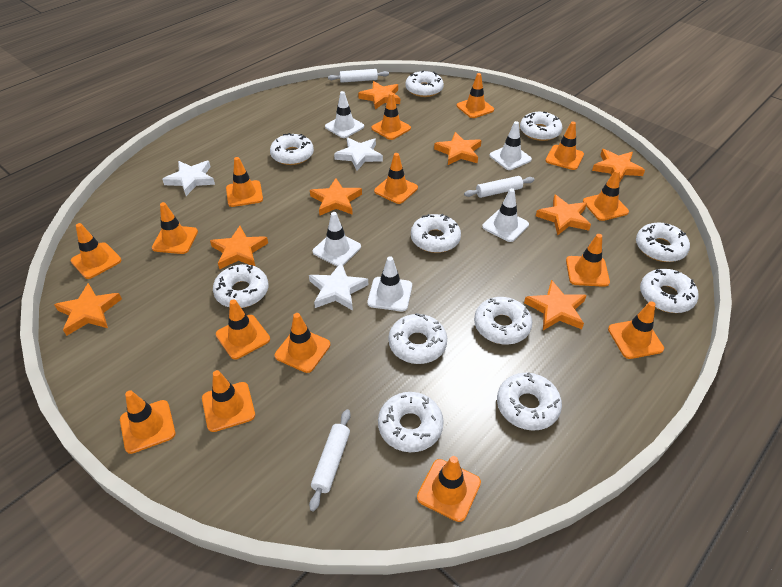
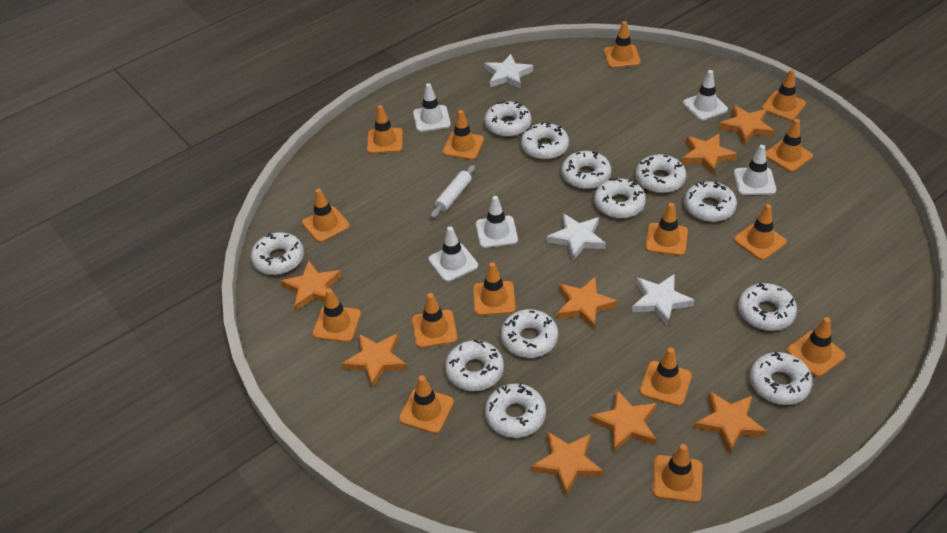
white donut: 11 -> 12
white rolling pin: 3 -> 1

